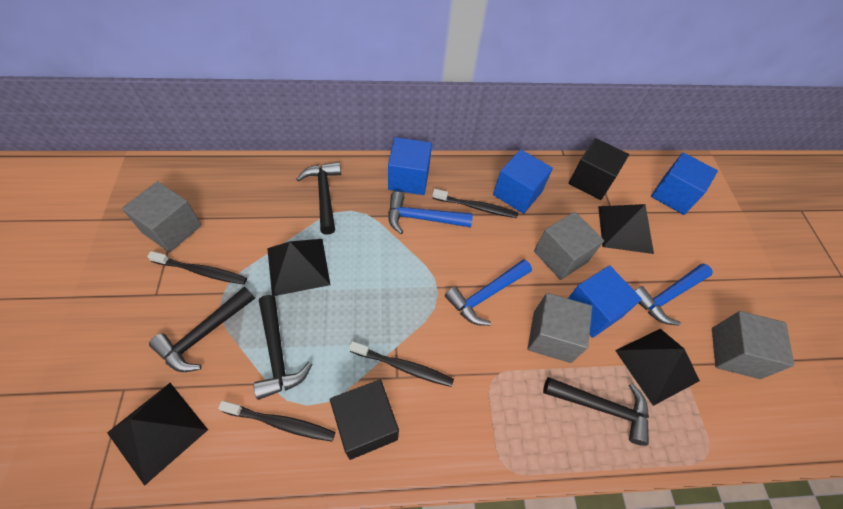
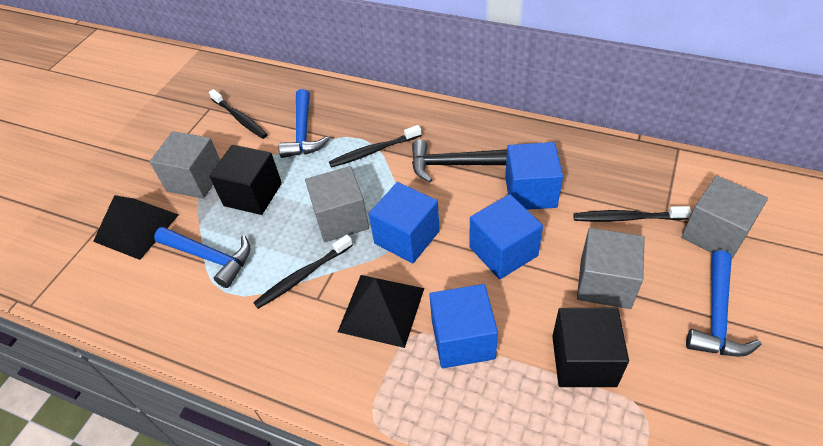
black hammer: 4 -> 1
black pyramid: 4 -> 2

